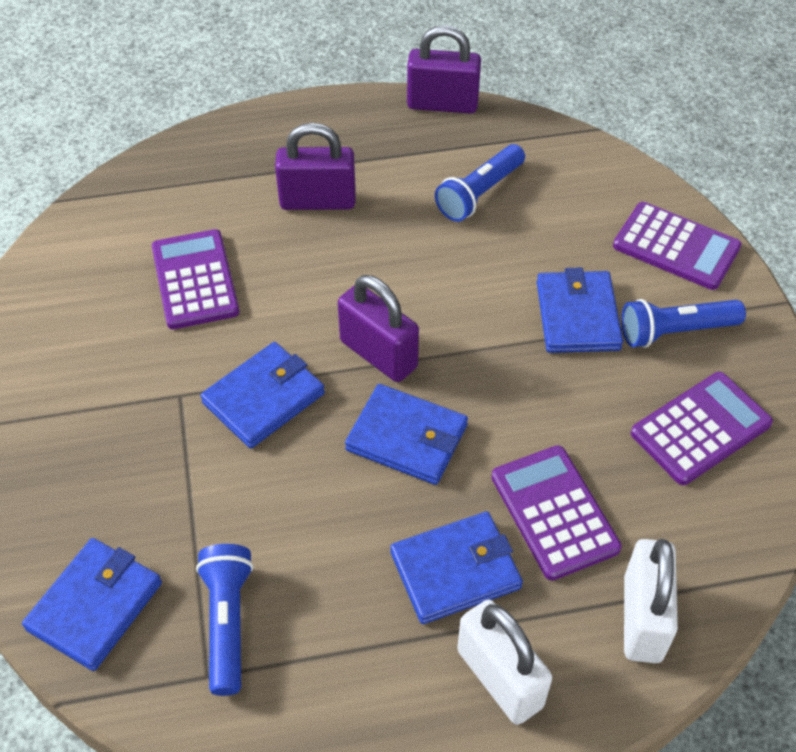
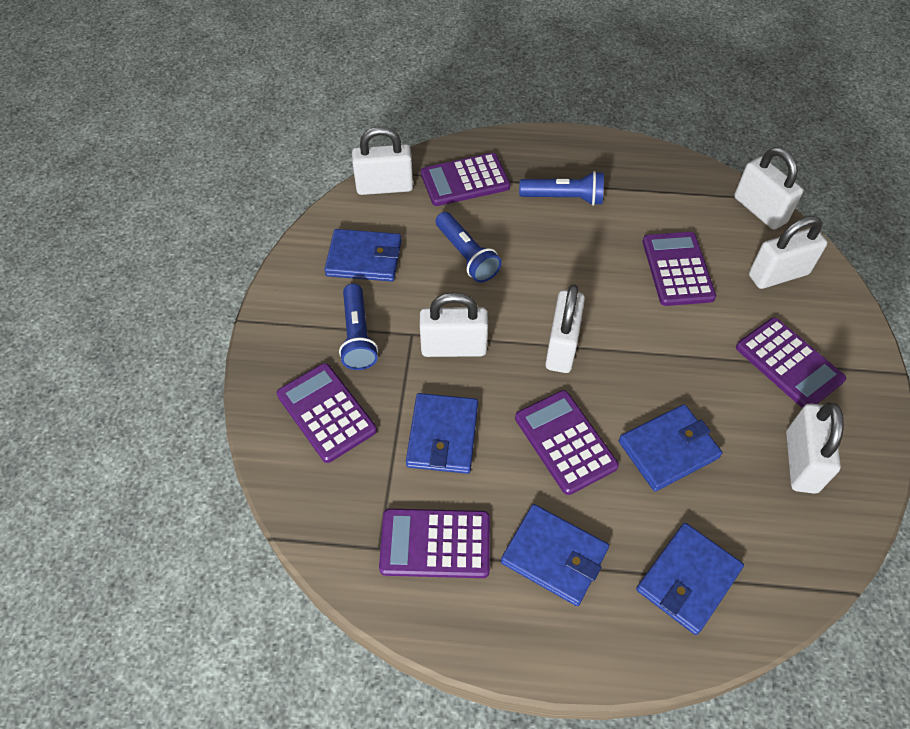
purple calculator: 4 -> 6
purple padlock: 3 -> 0
white padlock: 2 -> 6

